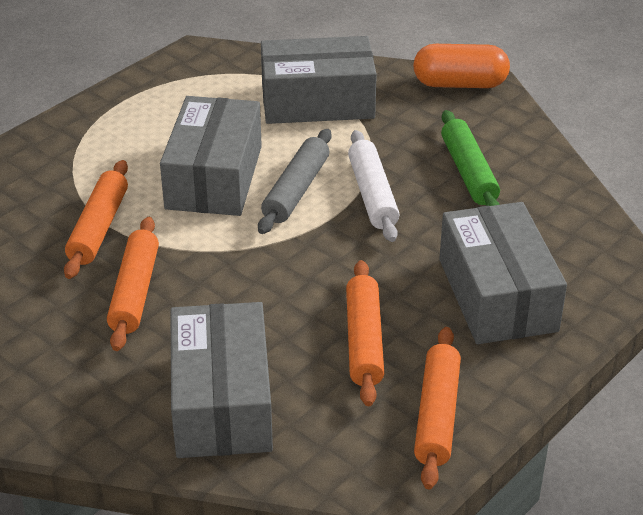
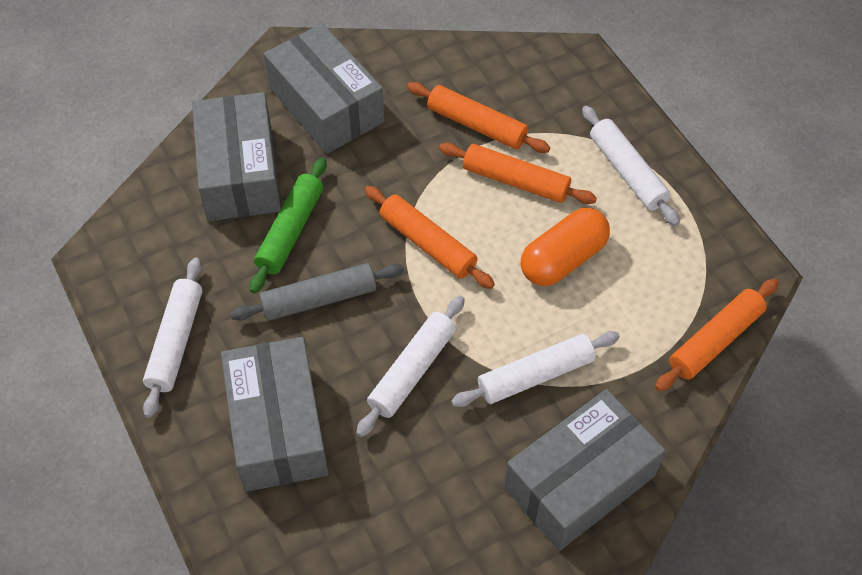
white rolling pin: 1 -> 4

